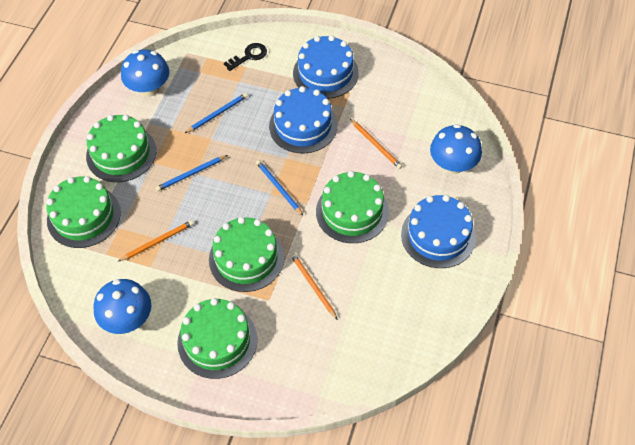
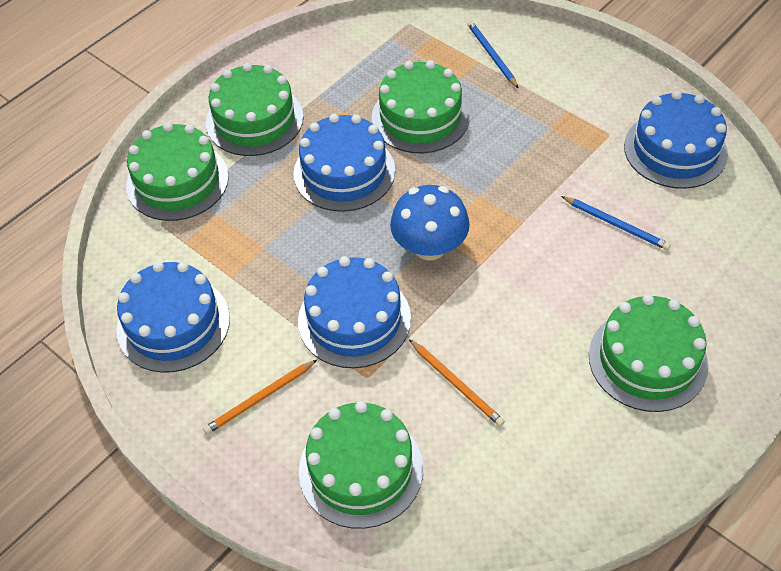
black key: 1 -> 0
blue cake: 3 -> 4
blue mushroom: 3 -> 1
blue pencil: 3 -> 2
orange pencil: 3 -> 2

